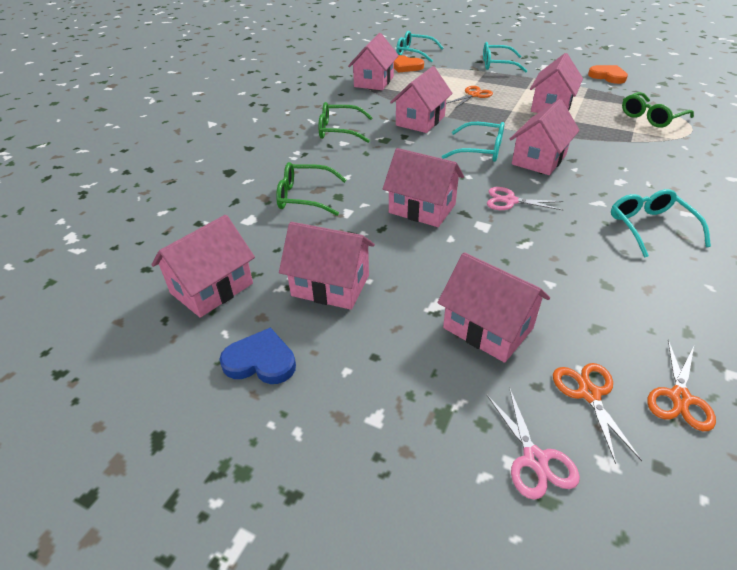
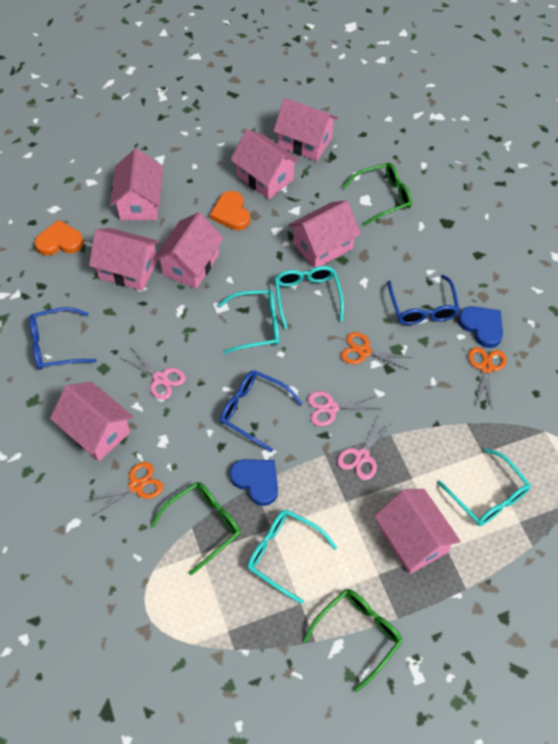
blue glasses: 0 -> 3
blue heart: 1 -> 2
pink scissors: 2 -> 3

